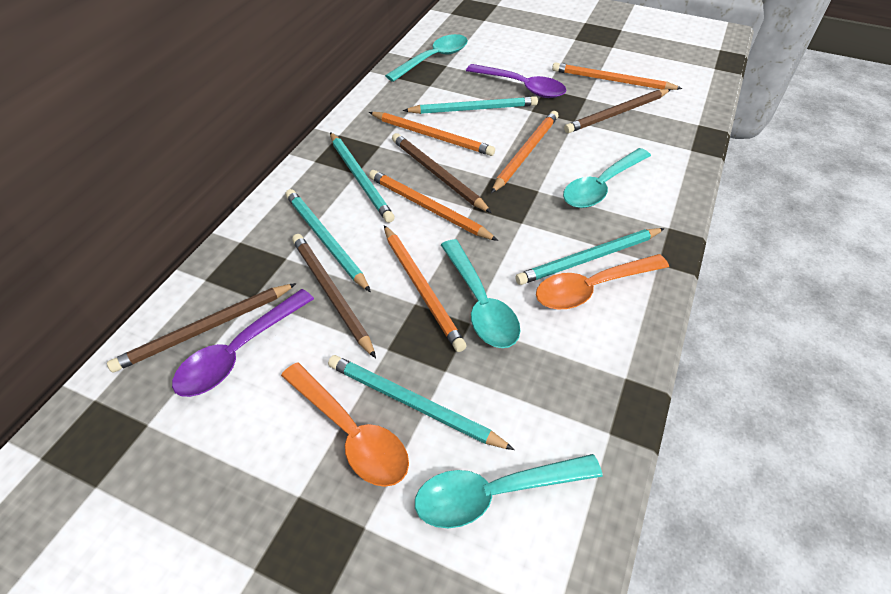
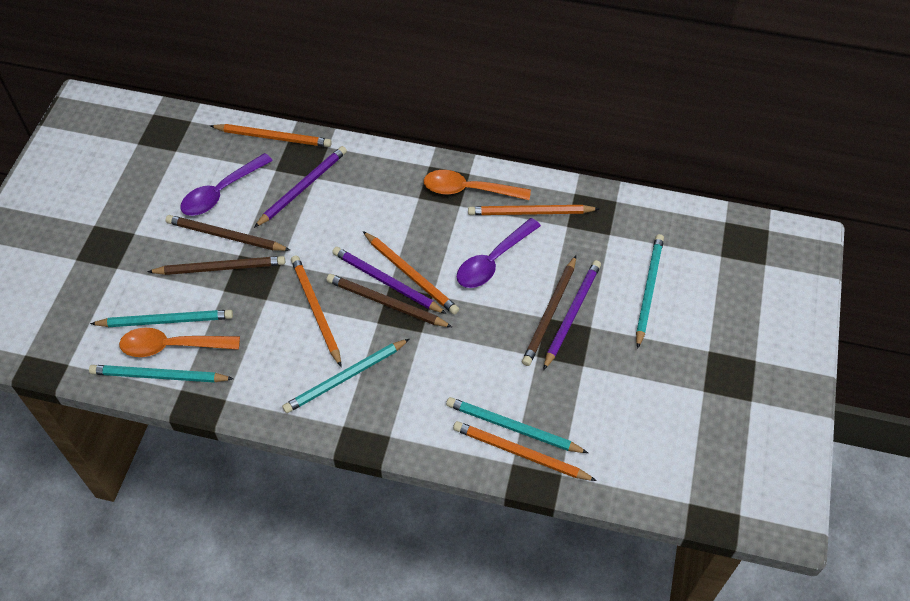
purple pencil: 0 -> 3
turquoise spoon: 4 -> 0

